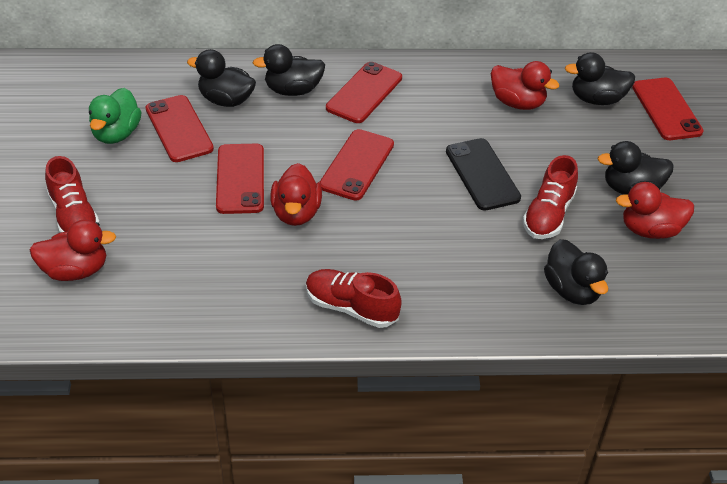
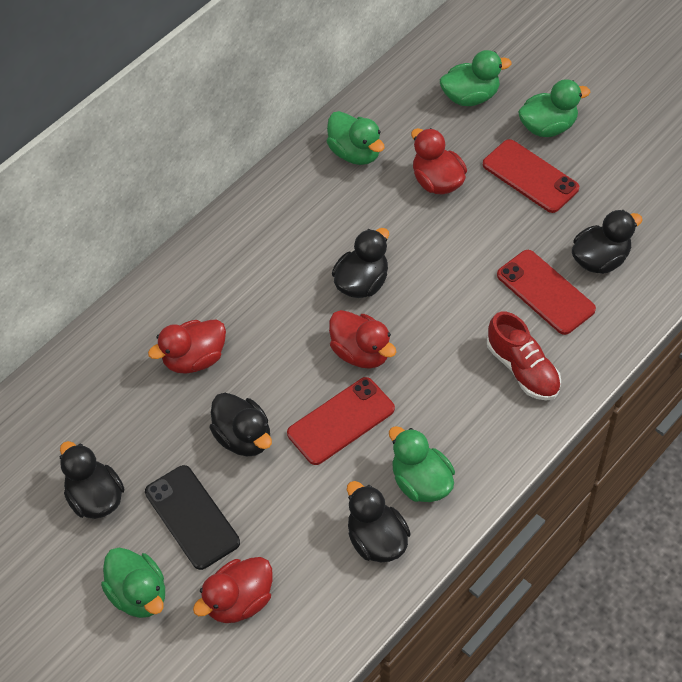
green duck: 1 -> 5
red phone: 5 -> 3
red shoe: 3 -> 1

